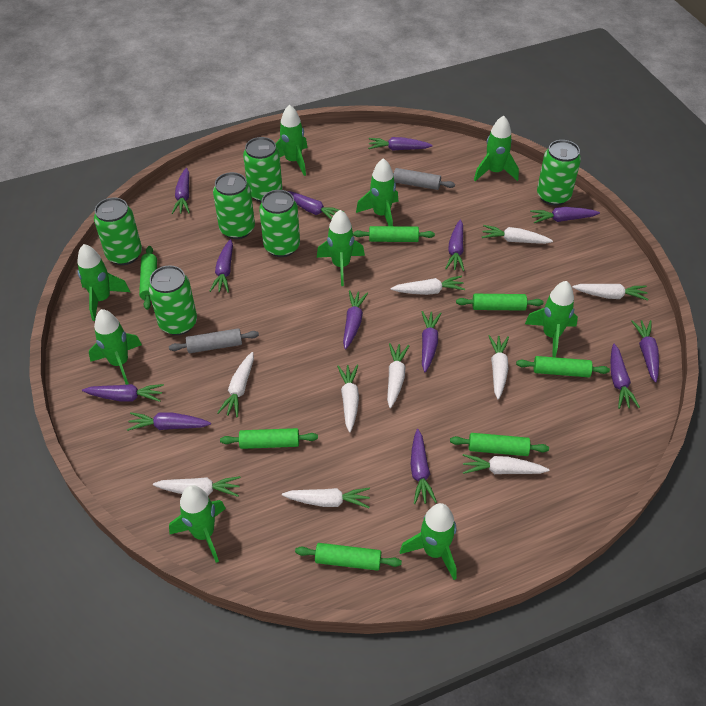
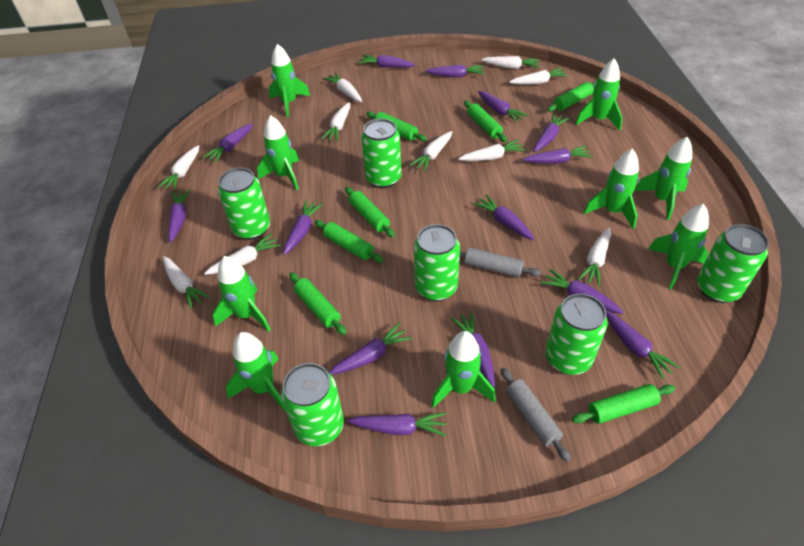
purple carrot: 13 -> 14

